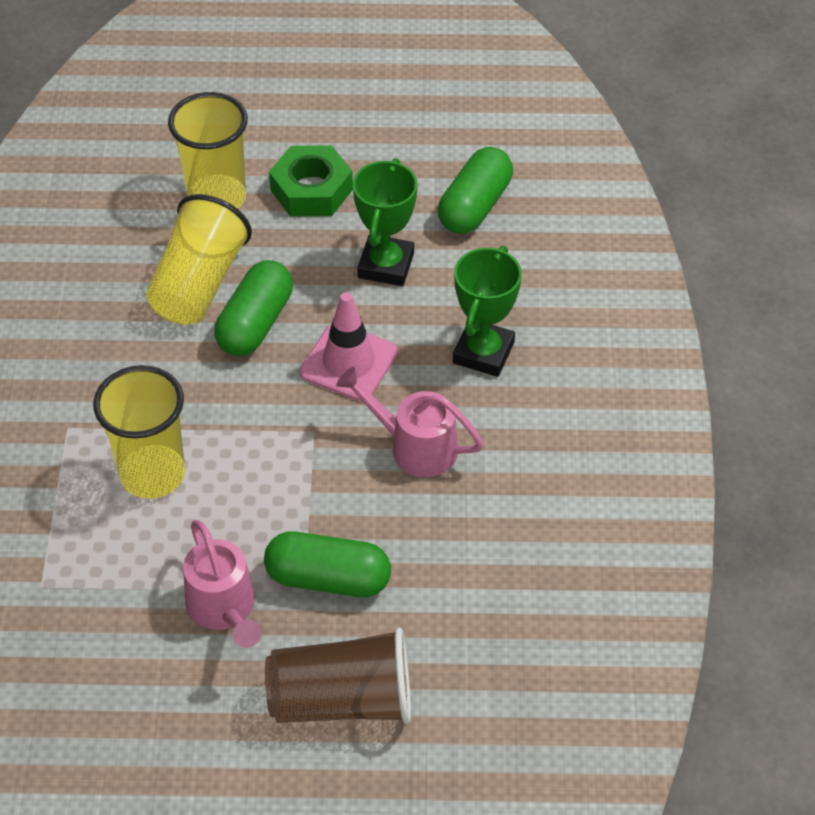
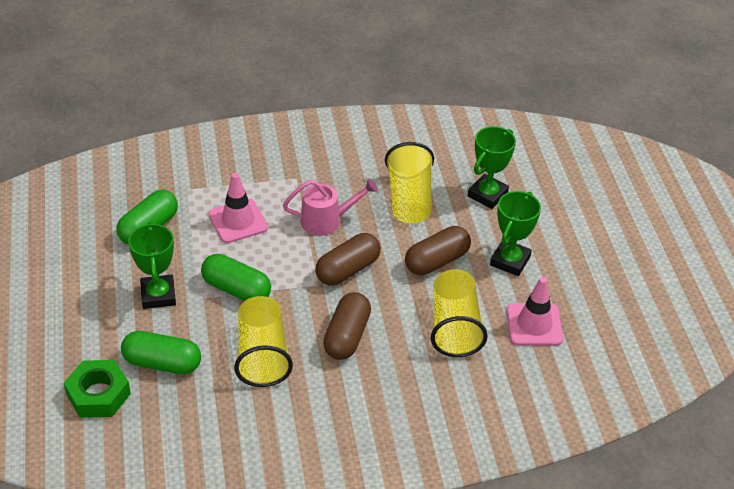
brown capsule: 0 -> 3
brown cup: 1 -> 0
green trophy: 2 -> 3
pink traffic cone: 1 -> 2
pink watering can: 2 -> 1

